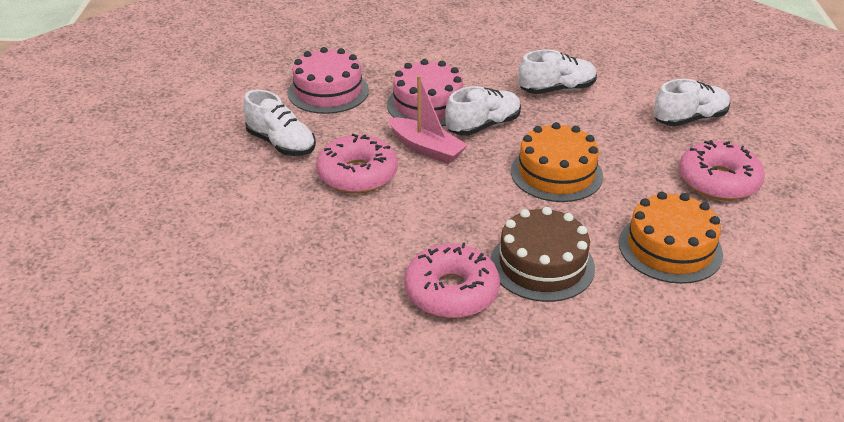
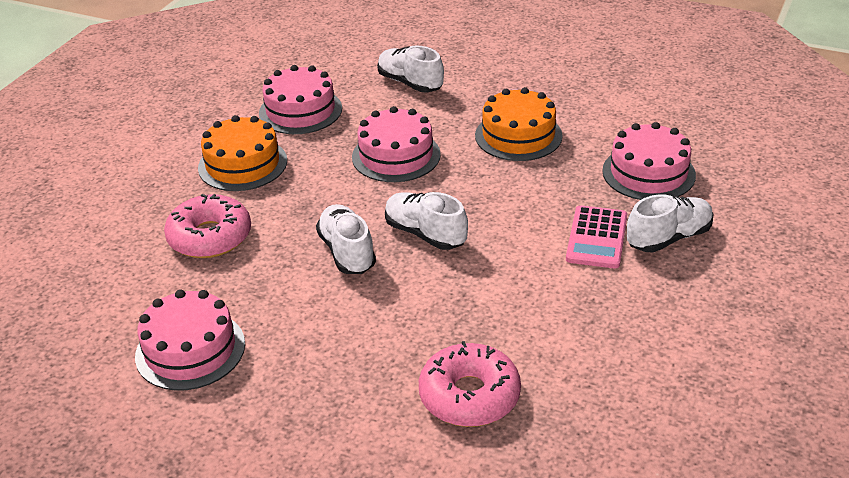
brown cake: 1 -> 0
pink boat: 1 -> 0
pink cake: 2 -> 4
pink calculator: 0 -> 1
pink donut: 3 -> 2

